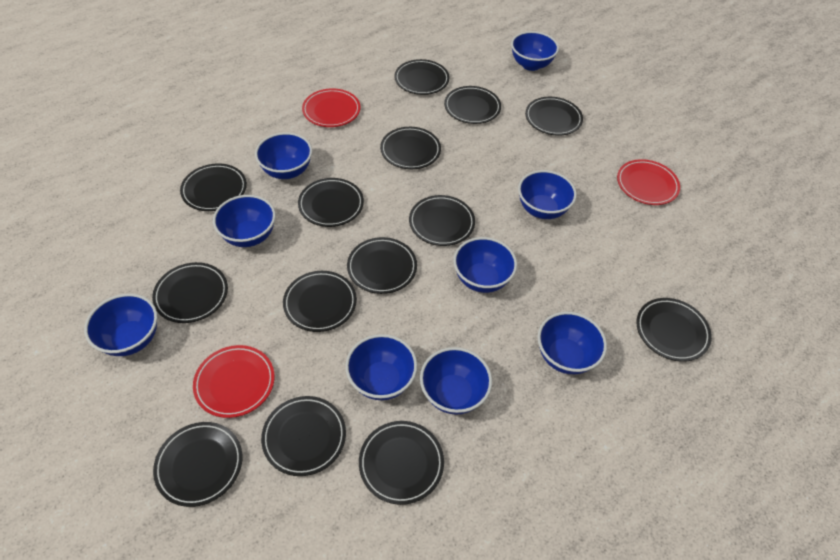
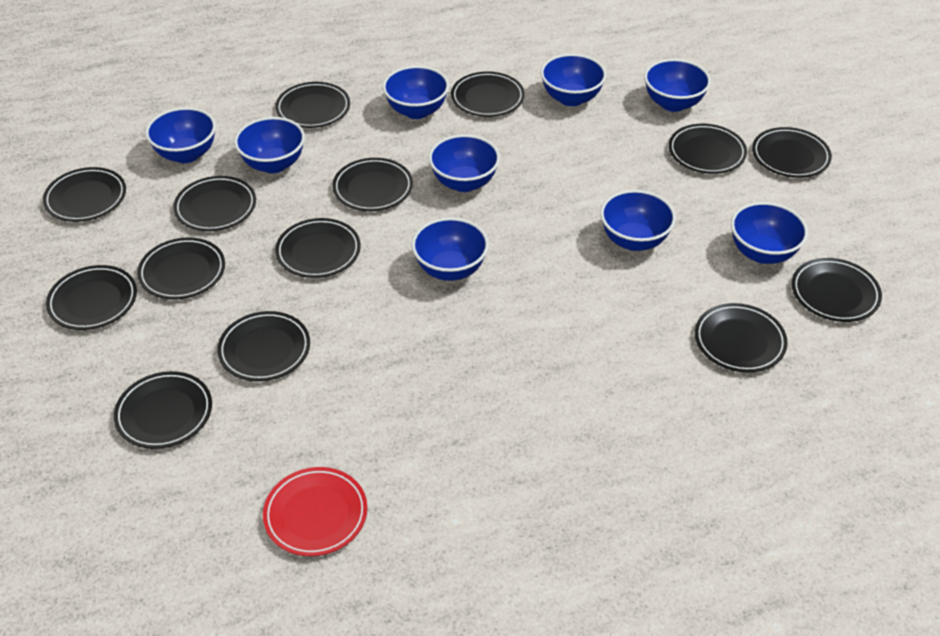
red plate: 3 -> 1

